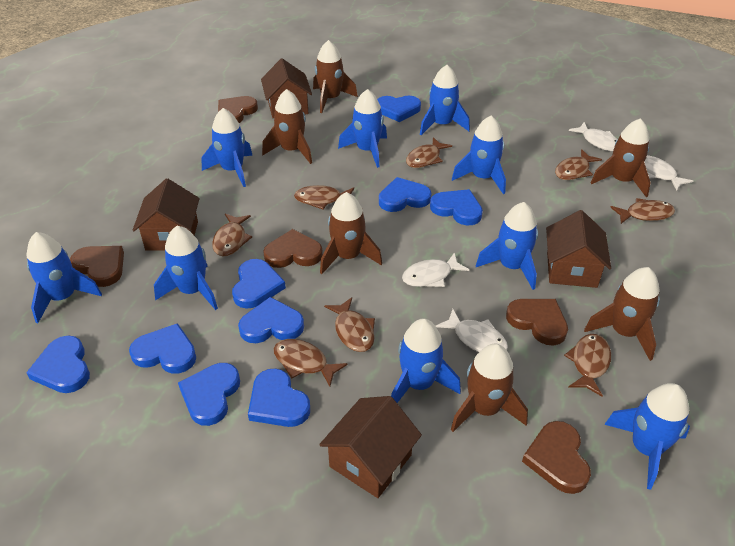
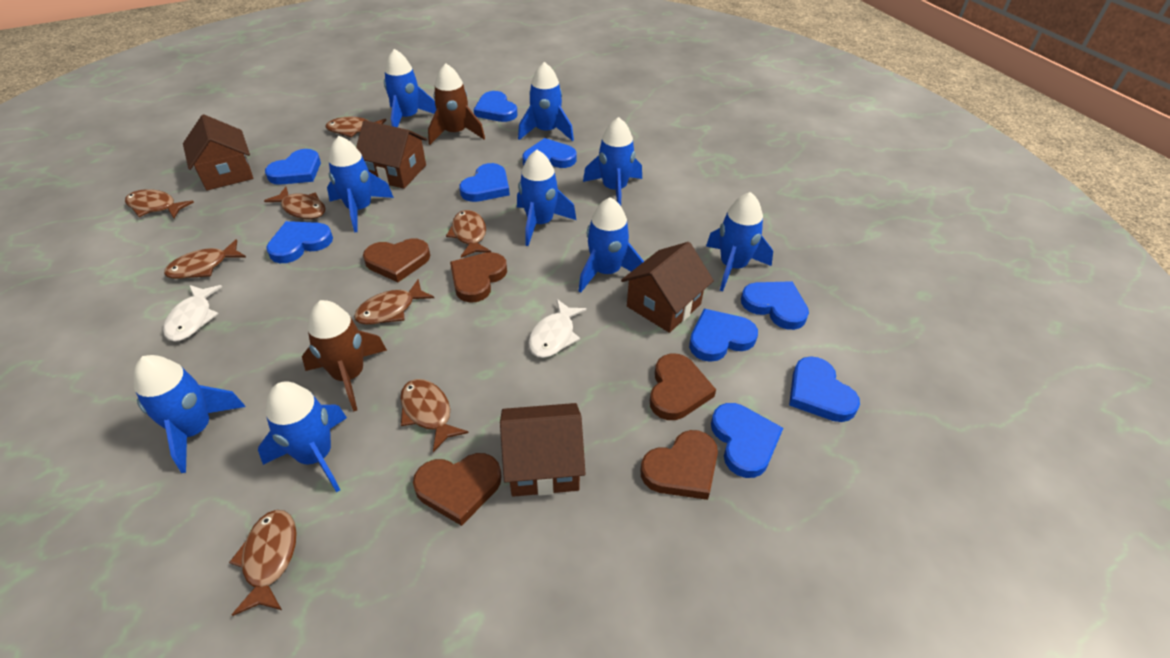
brown rocket: 6 -> 2
white fish: 4 -> 2

